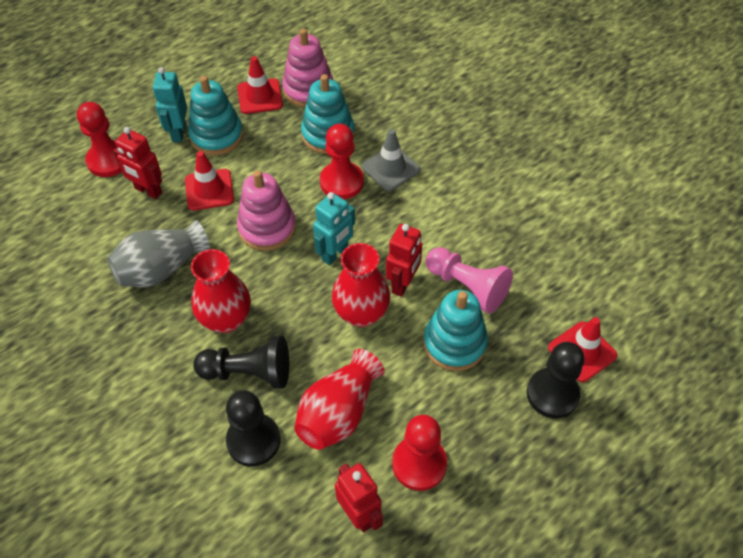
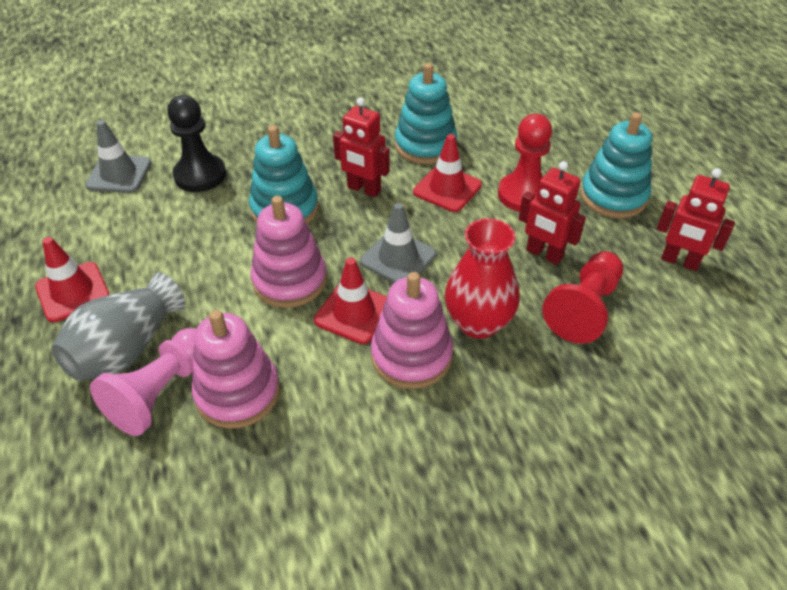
black pawn: 3 -> 1
grey traffic cone: 1 -> 2
pink stacking toy: 2 -> 3
red pawn: 3 -> 2
red vase: 3 -> 1
turquoise robot: 2 -> 0

